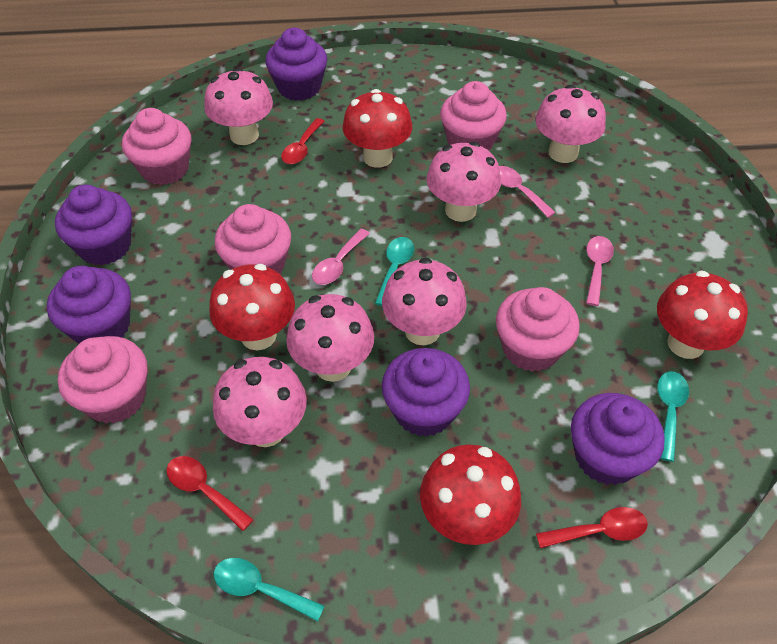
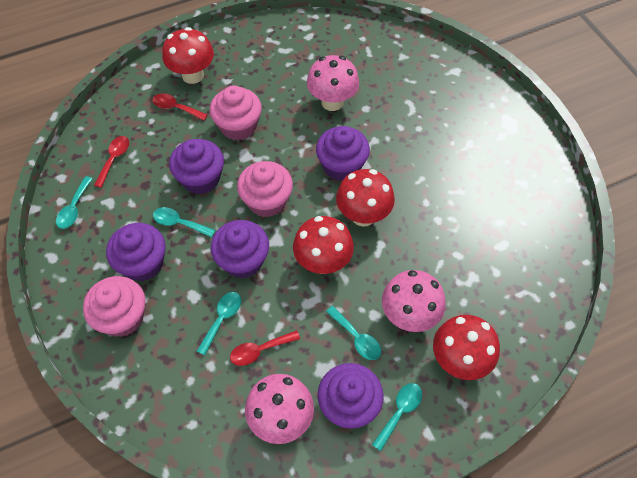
pink cupcake: 5 -> 3
pink mushroom: 6 -> 3
pink spoon: 3 -> 0
turquoise spoon: 3 -> 5

